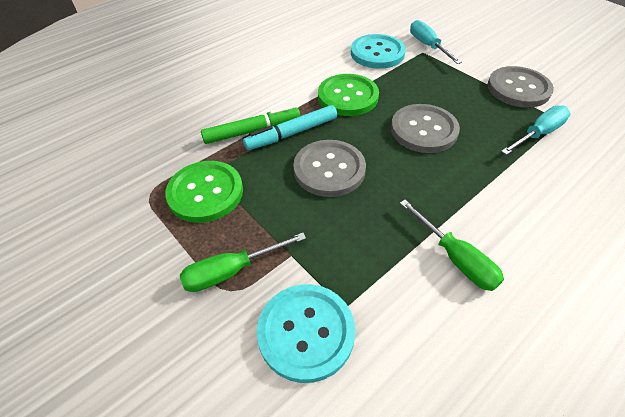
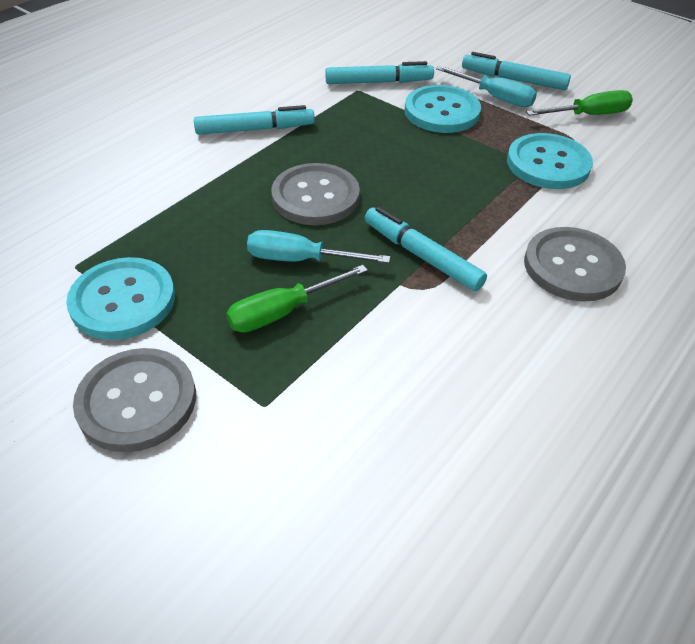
green button: 2 -> 0
green marker: 1 -> 0
turquoise button: 2 -> 3
turquoise marker: 1 -> 4

